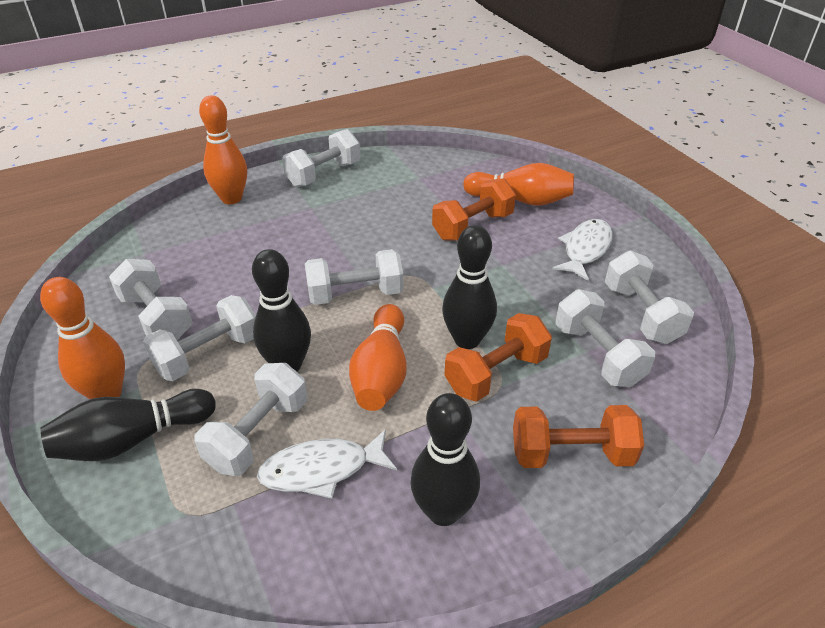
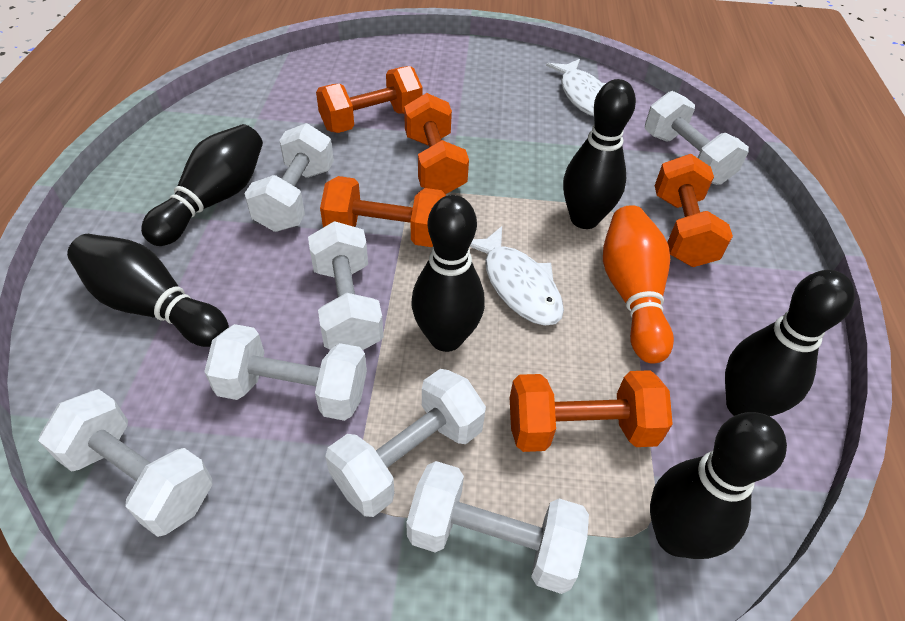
black bowling pin: 4 -> 6
orange bowling pin: 4 -> 1
orange dumbbell: 3 -> 5

